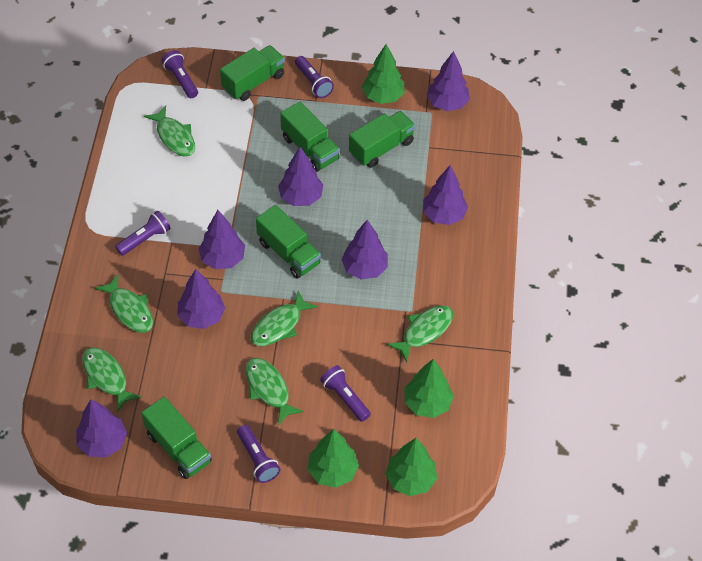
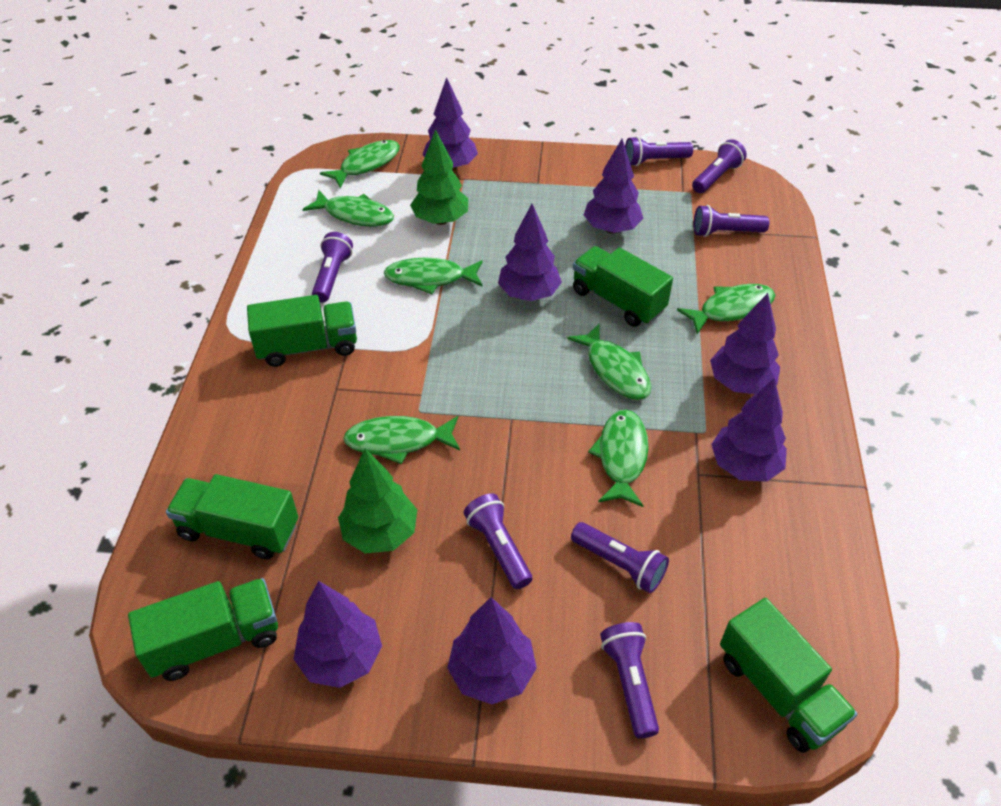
green fish: 6 -> 7
green tree: 4 -> 2
purple flashlight: 5 -> 7

